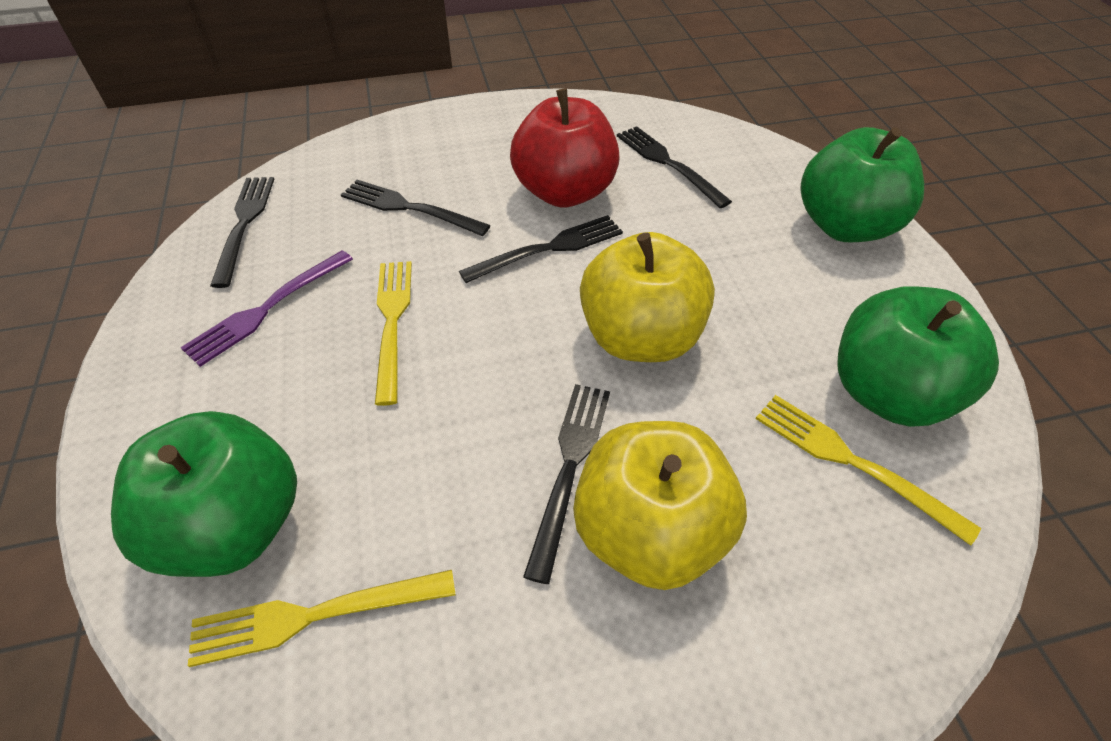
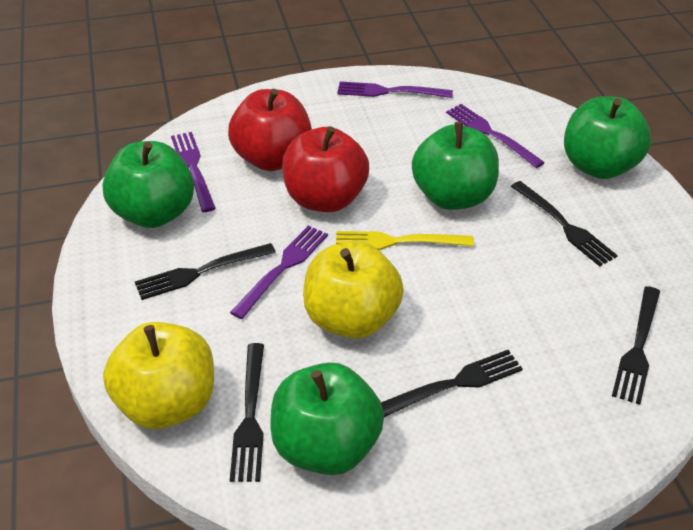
green apple: 3 -> 4
purple fork: 1 -> 4
red apple: 1 -> 2
yellow fork: 3 -> 1

